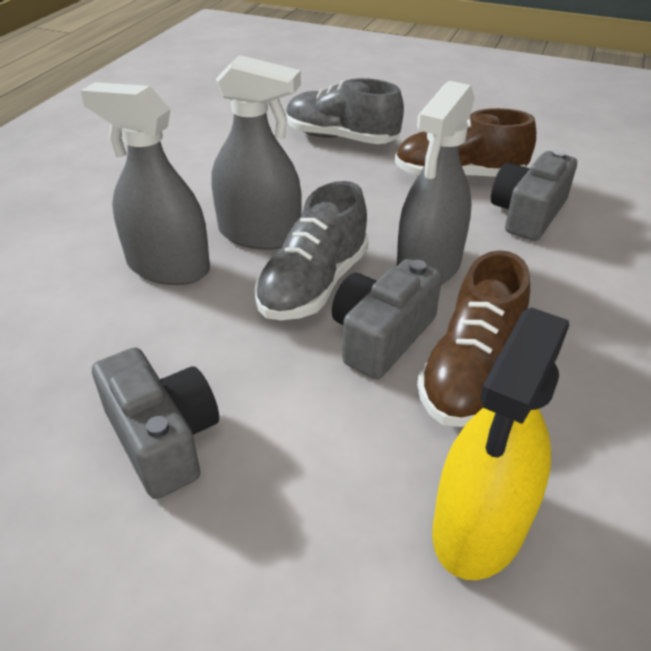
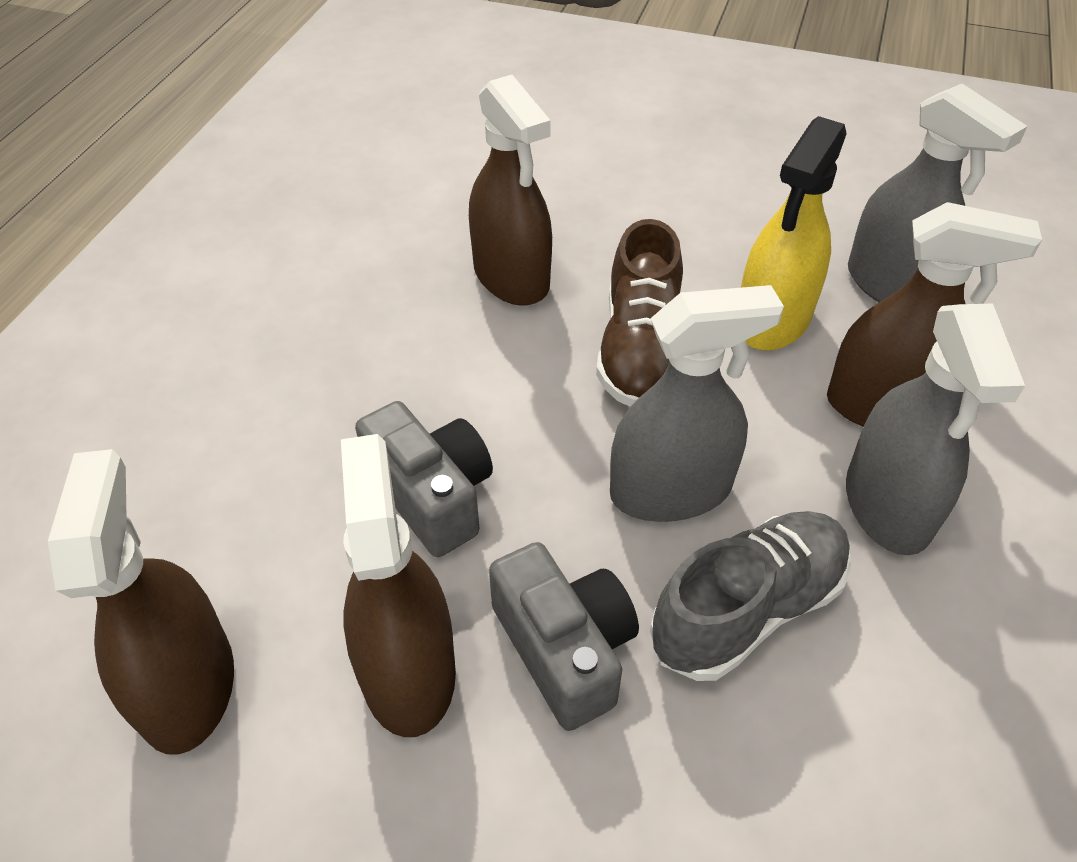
brown shoe: 2 -> 1
brown spray bottle: 0 -> 4
grey camera: 3 -> 2
grey shoe: 2 -> 1

